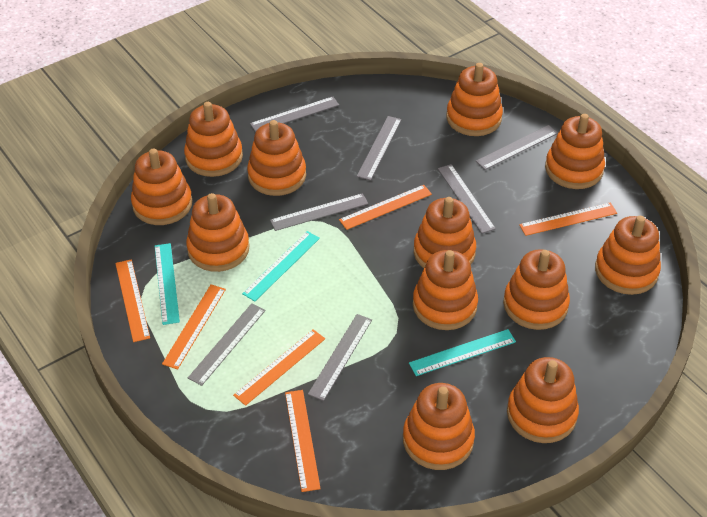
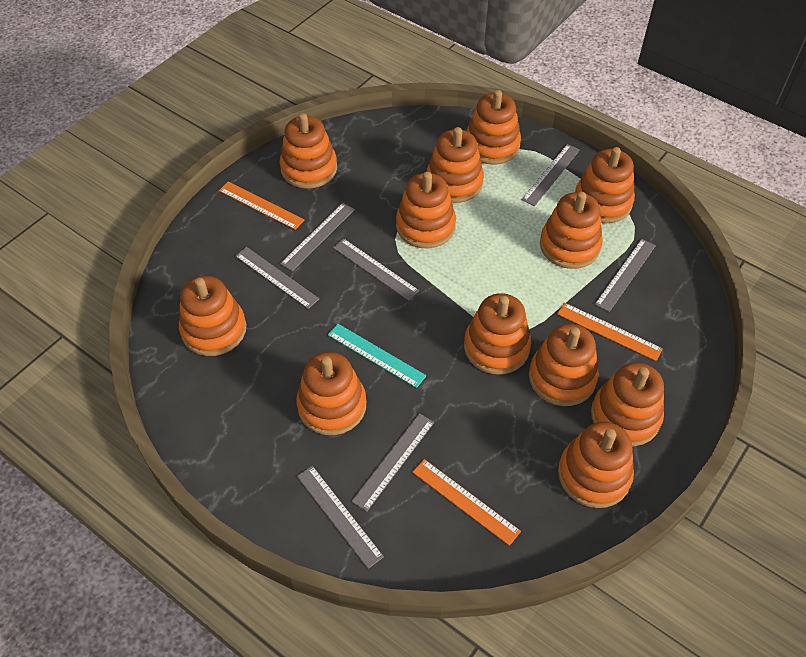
orange ruler: 6 -> 3
turquoise ruler: 3 -> 1

